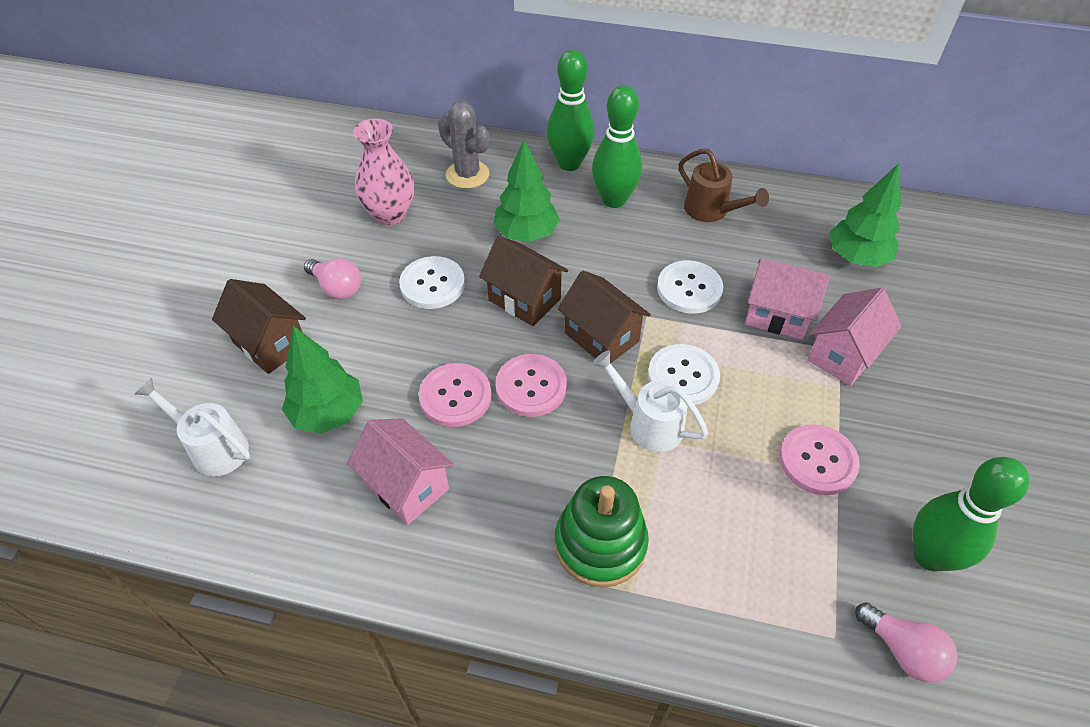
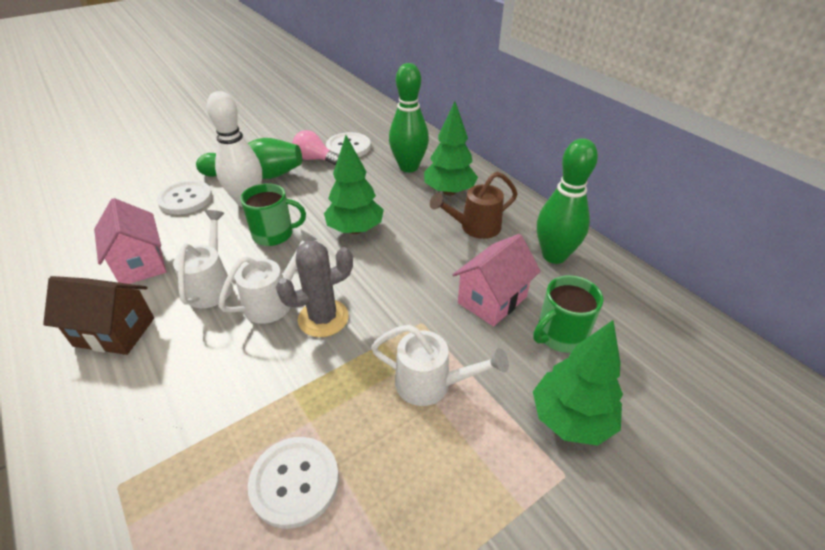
brown house: 3 -> 1
green mug: 0 -> 2
green stacking toy: 1 -> 0
pink button: 3 -> 0
pink house: 3 -> 2
pink light bulb: 2 -> 1
pink vase: 1 -> 0
white bowling pin: 0 -> 1
white watering can: 2 -> 3

